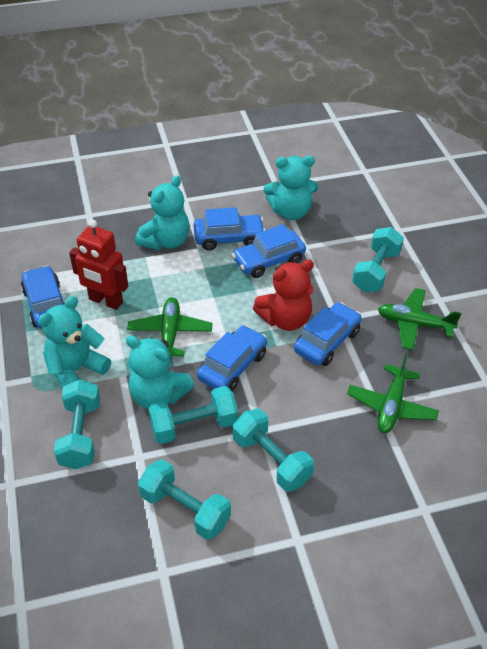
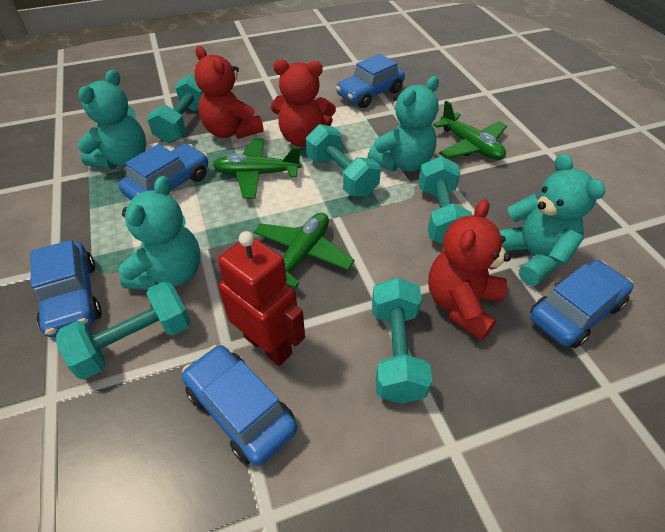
red teddy bear: 1 -> 3

